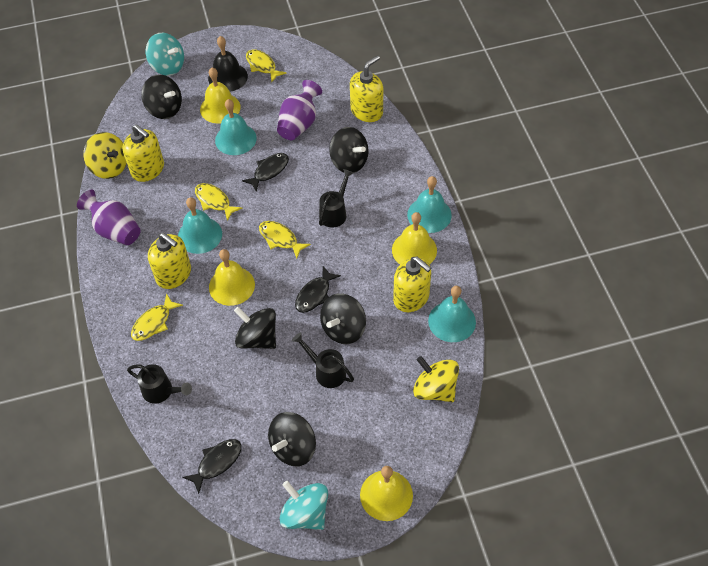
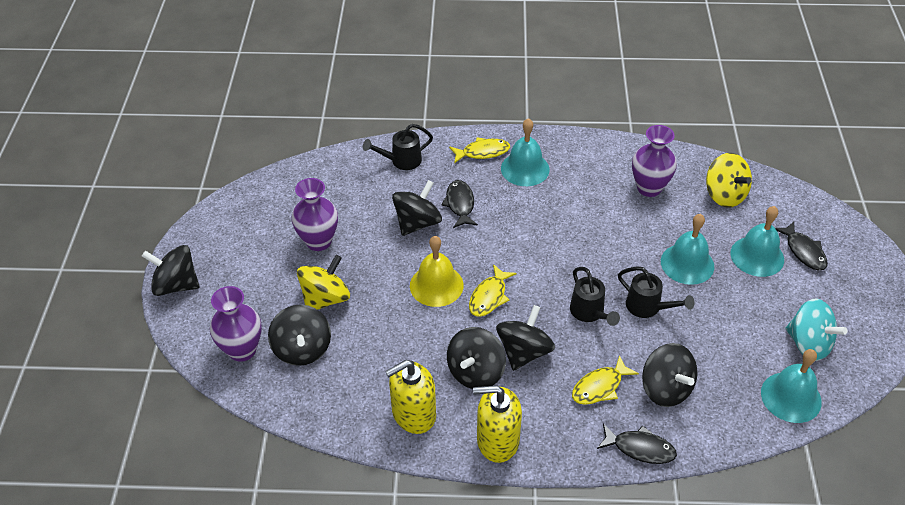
black bell: 1 -> 0
black spinning top: 5 -> 6
purple vase: 2 -> 3
turquoise spinning top: 2 -> 1
yellow bell: 4 -> 1
yellow fish: 4 -> 3
yellow soap dispenser: 4 -> 2

